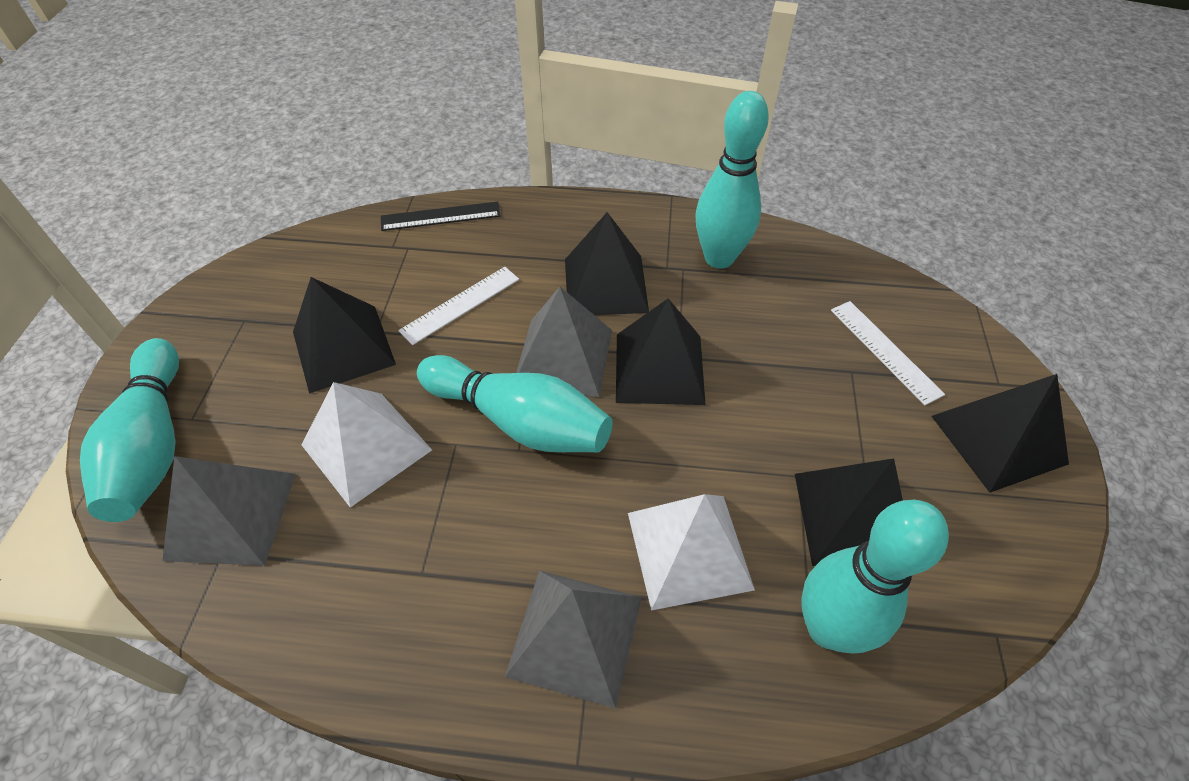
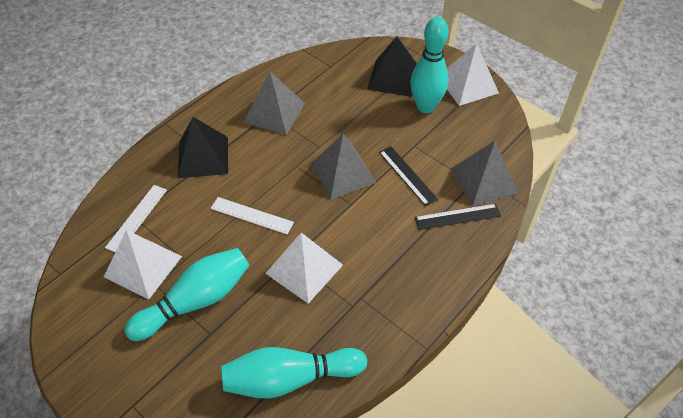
black pyramid: 5 -> 2
black ruler: 1 -> 2
turquoise bowling pin: 4 -> 3
white pyramid: 2 -> 3

